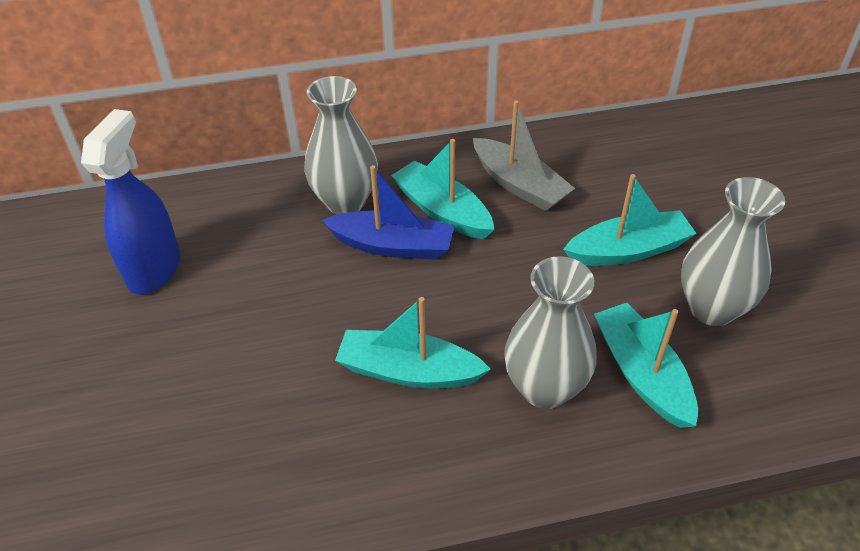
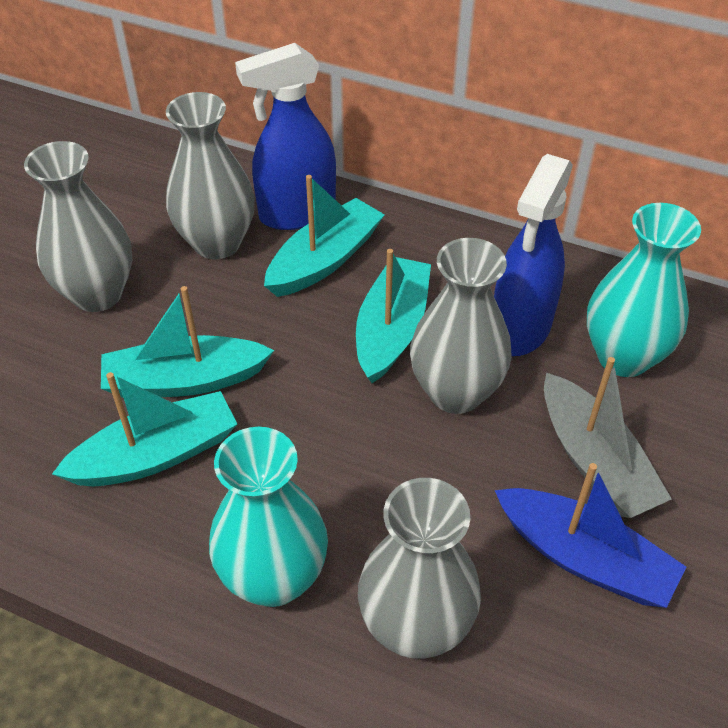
blue spray bottle: 1 -> 2
grey vase: 3 -> 4
turquoise vase: 0 -> 2

